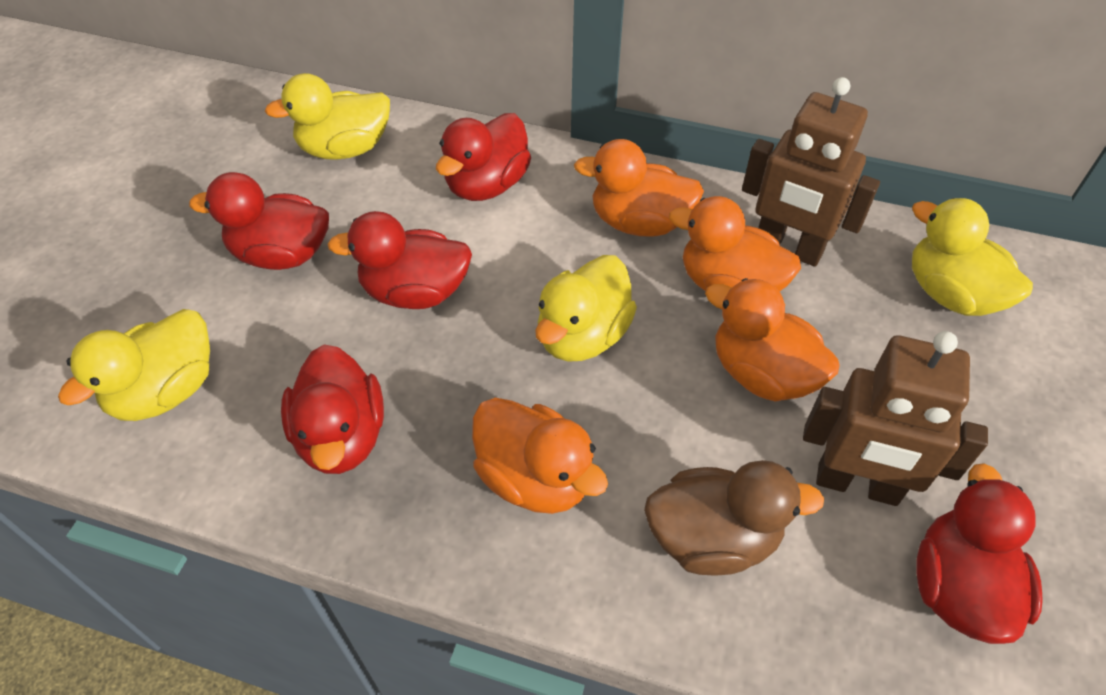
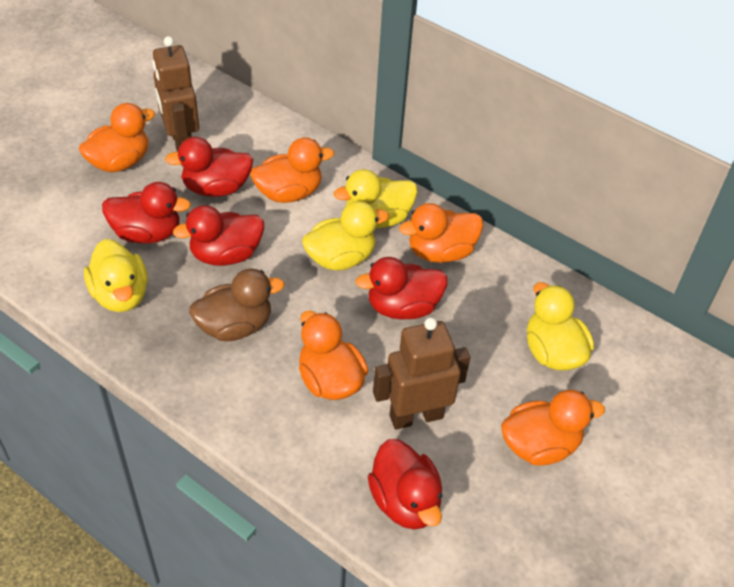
orange duck: 4 -> 5

